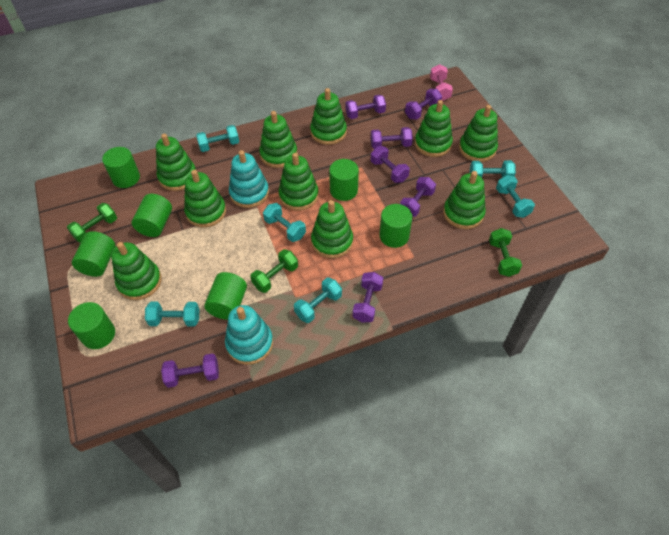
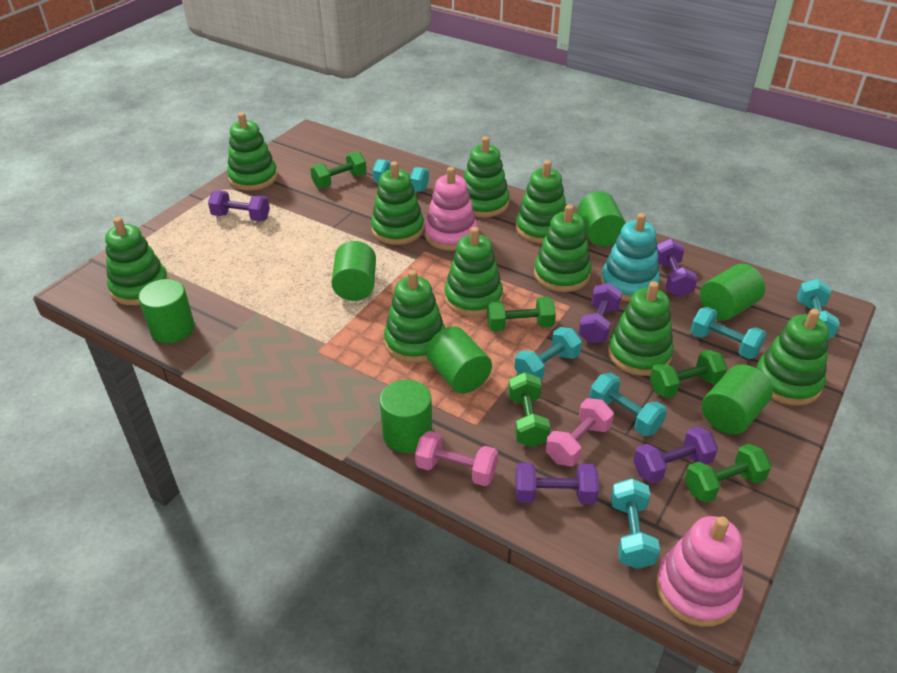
green dumbbell: 3 -> 5
pink dumbbell: 1 -> 2
pink stacking toy: 0 -> 2
purple dumbbell: 7 -> 5
turquoise stacking toy: 2 -> 1

